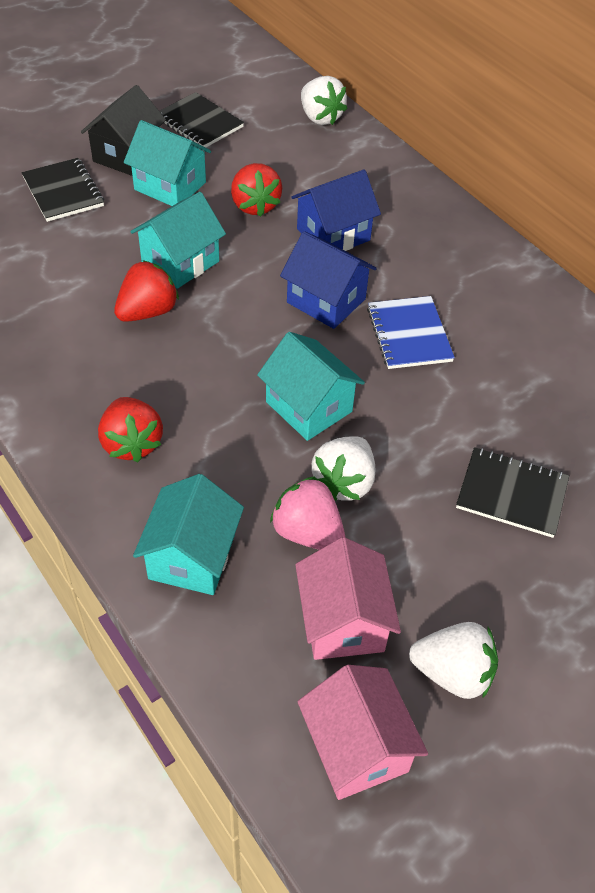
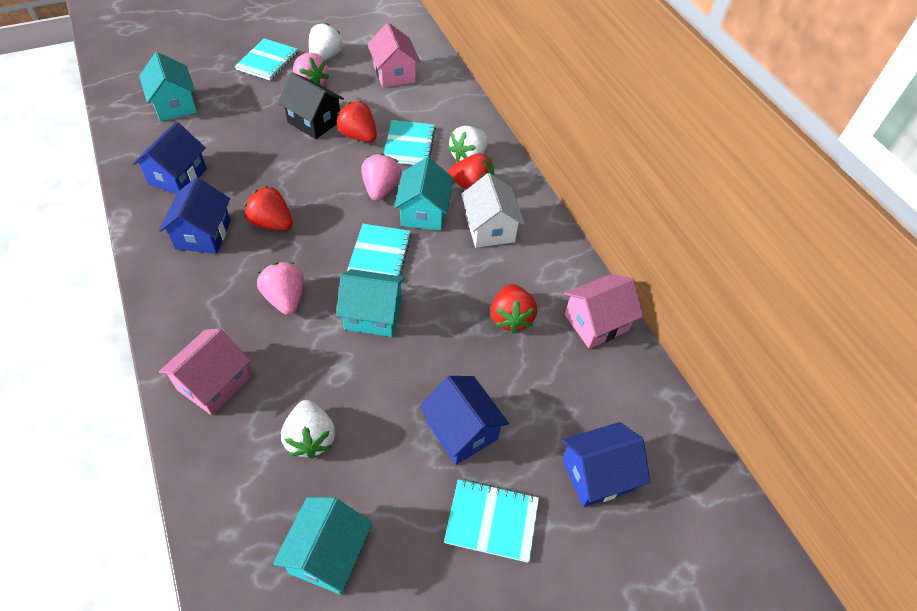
black notebook: 3 -> 0
blue house: 2 -> 4
blue notebook: 1 -> 0
pink house: 2 -> 3
pink strawberry: 1 -> 3
red strawberry: 3 -> 4
turquoise notebook: 0 -> 4
white house: 0 -> 1

